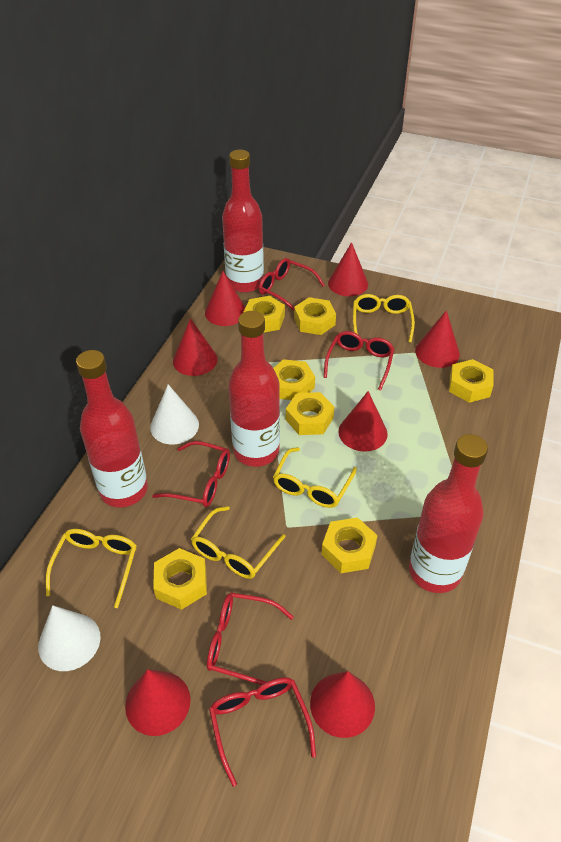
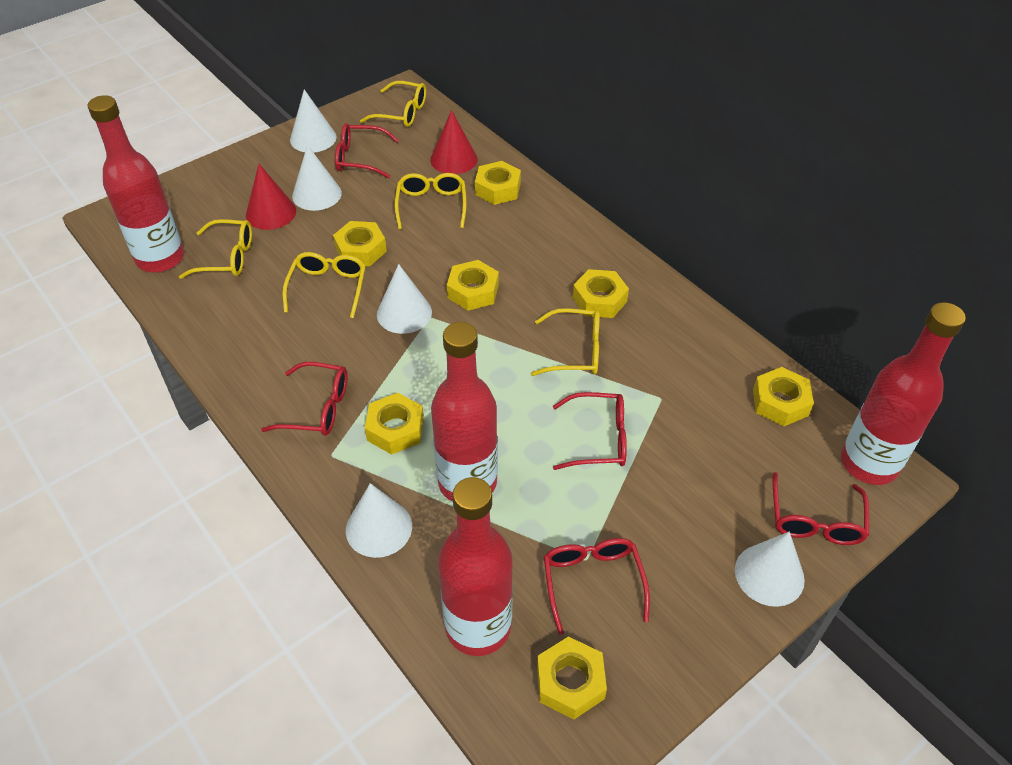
red cone: 7 -> 2
white cone: 2 -> 5
yellow glasses: 4 -> 5

